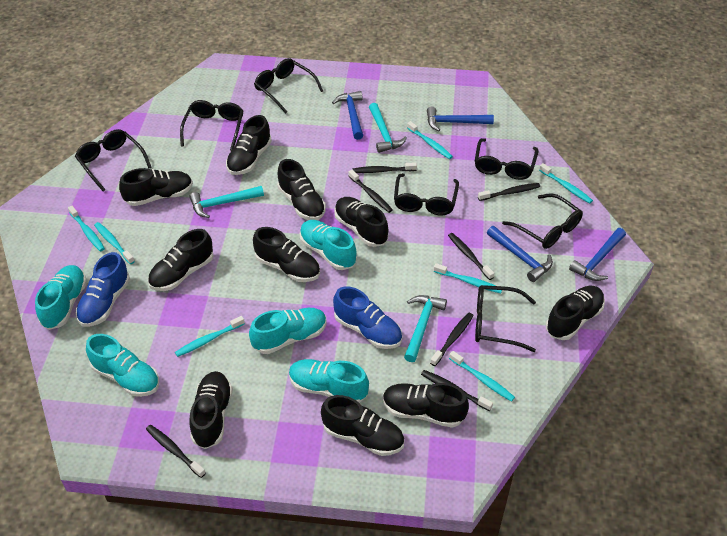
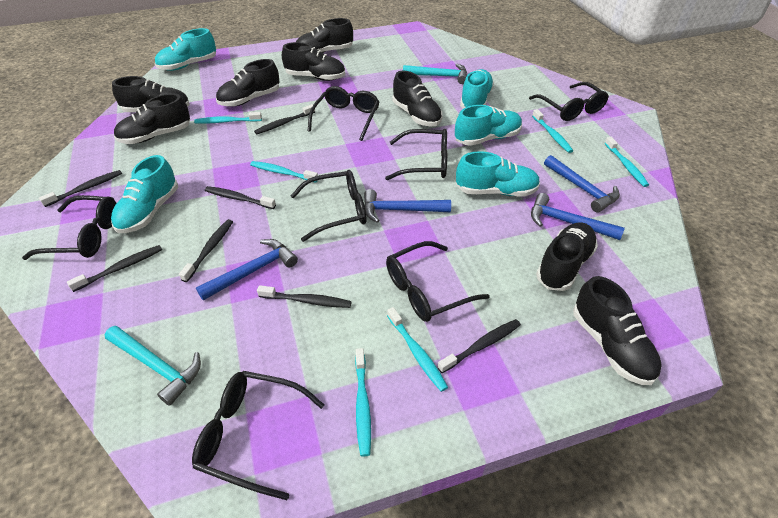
black shoe: 10 -> 8
blue shoe: 2 -> 0
turquoise hammer: 3 -> 2
turquoise toothbrush: 7 -> 6

